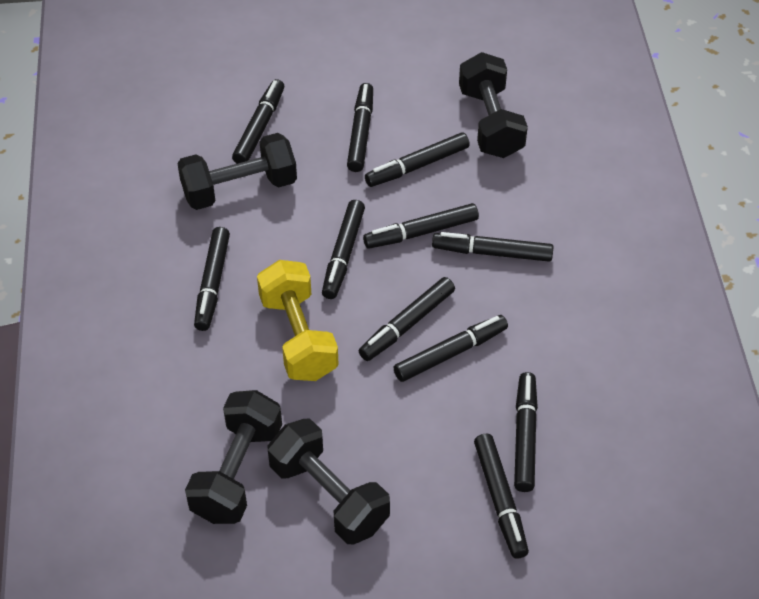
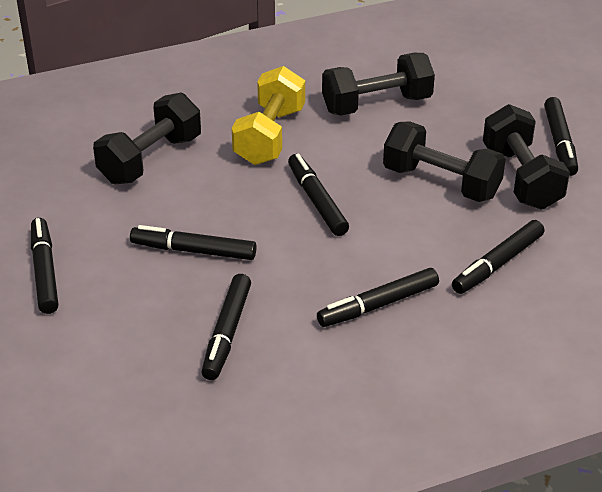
black marker: 11 -> 7

